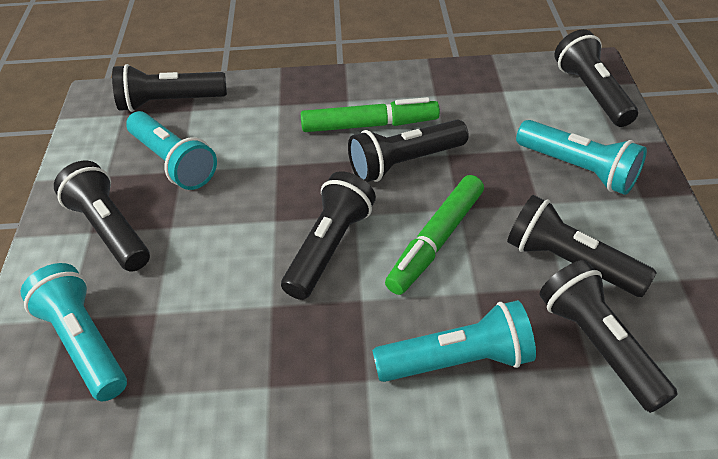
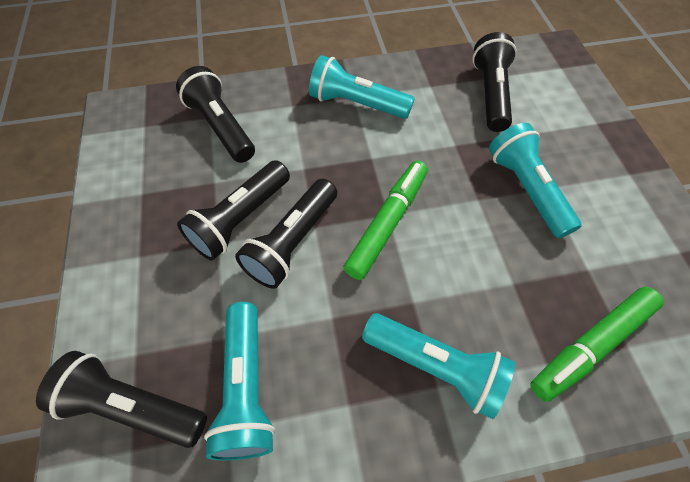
black flashlight: 7 -> 5

